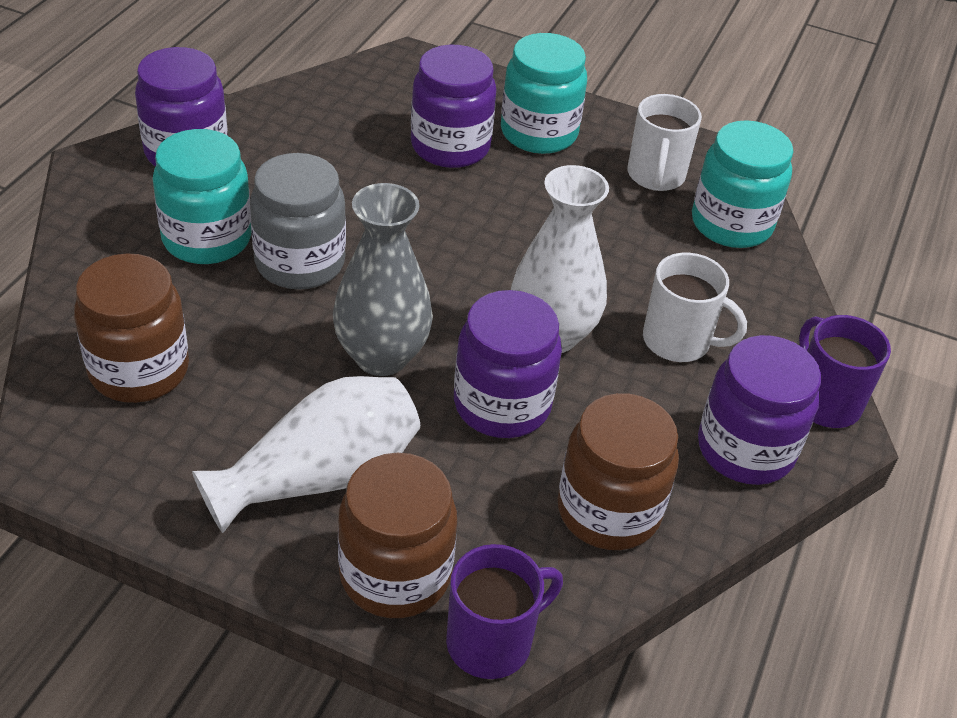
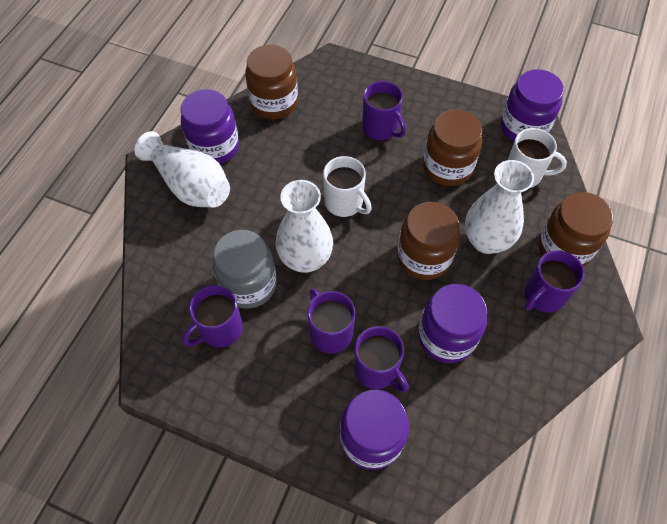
brown jar: 3 -> 4
grey vase: 1 -> 0
purple mug: 2 -> 5
turquoise jar: 3 -> 0
white vase: 2 -> 3

